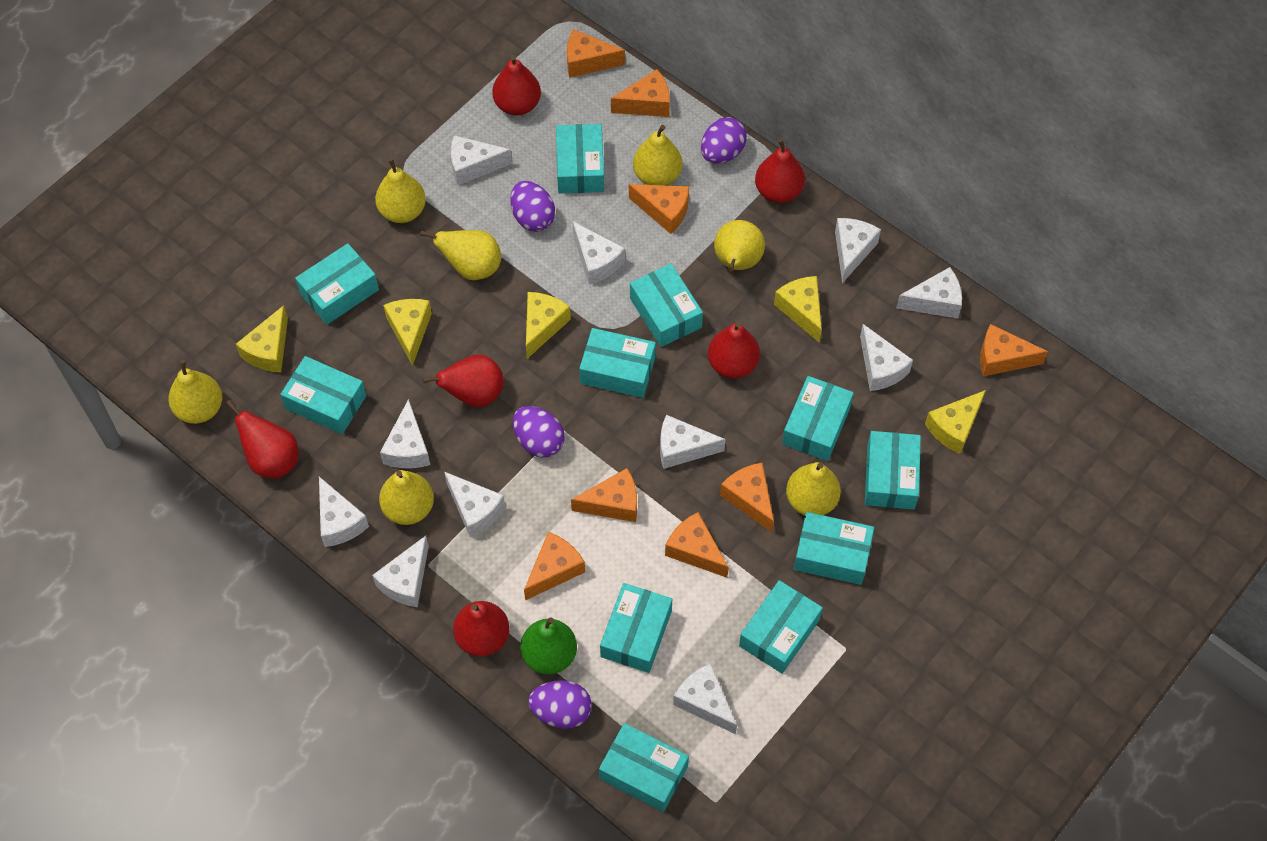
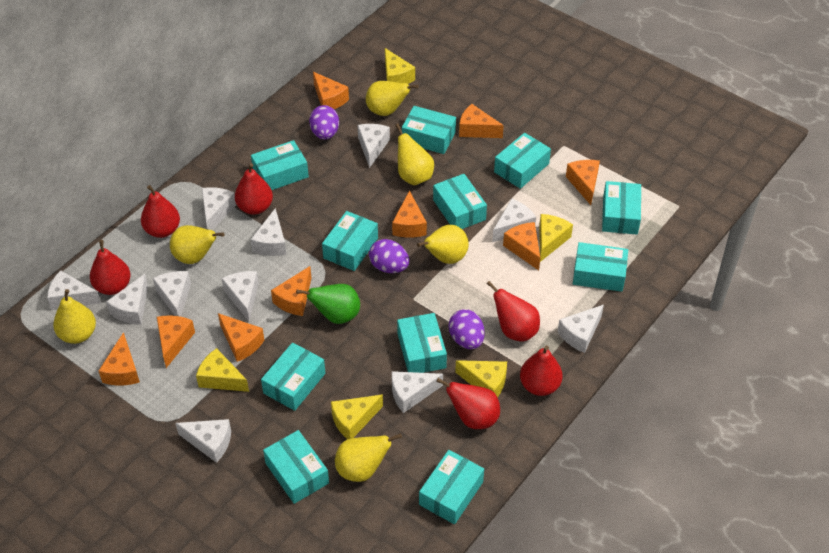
orange cheese: 8 -> 9
purple egg: 4 -> 3
yellow pear: 7 -> 6

